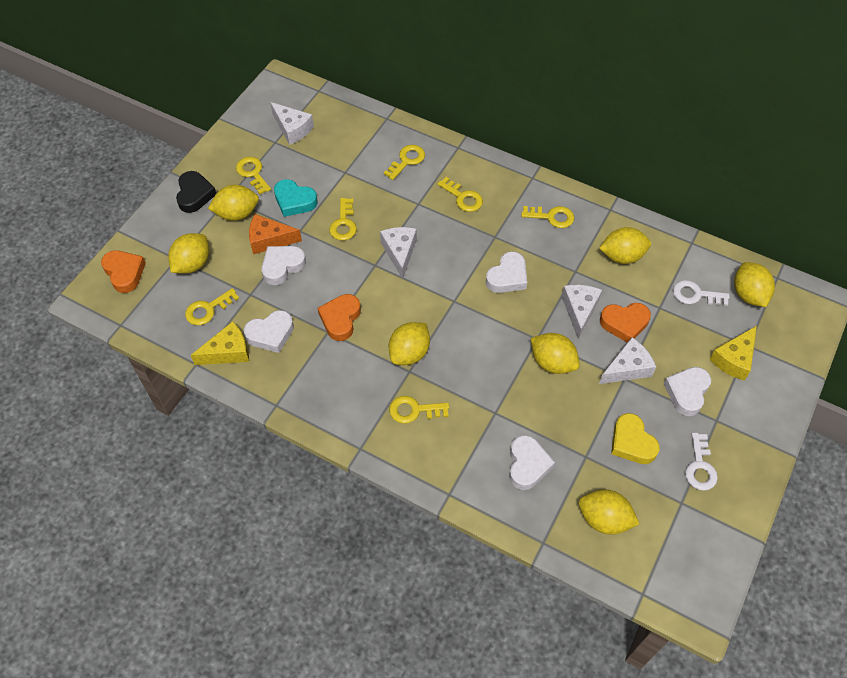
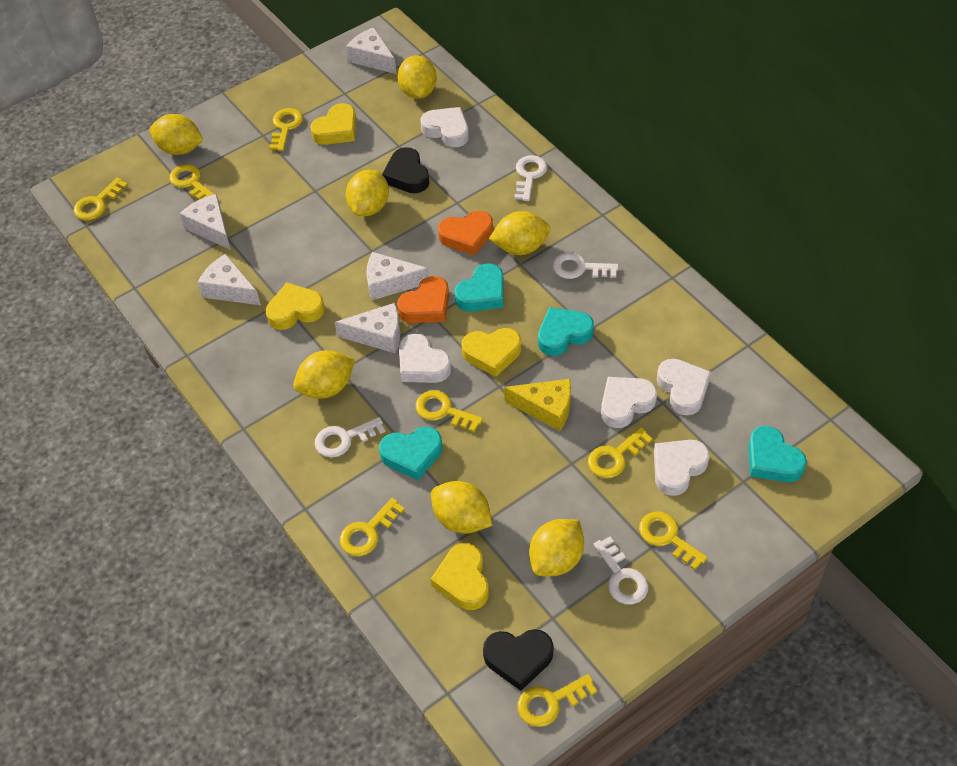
black heart: 1 -> 2
orange cheese: 1 -> 0
orange heart: 3 -> 2
turquoise heart: 1 -> 4
white cheese: 4 -> 5
white key: 2 -> 4
yellow cheese: 2 -> 1
yellow heart: 1 -> 4
yellow key: 7 -> 8

